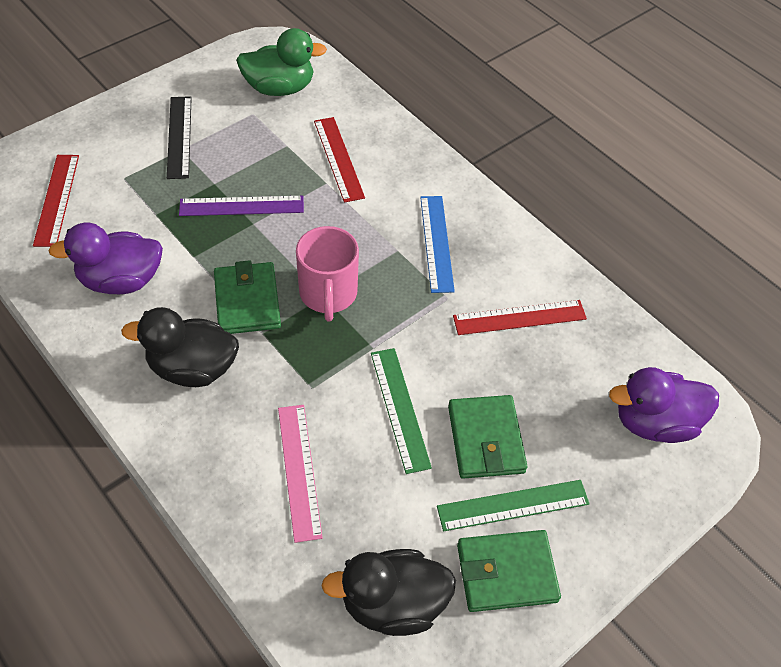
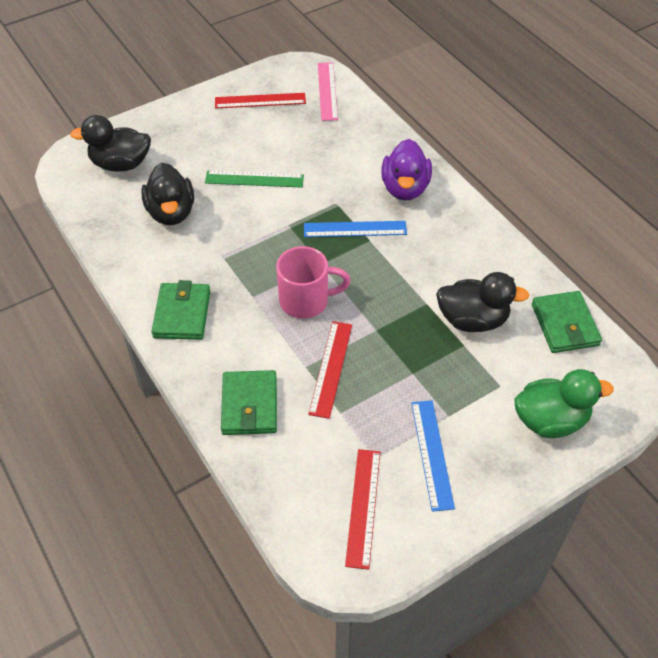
black duck: 2 -> 3
black ruler: 1 -> 0
blue ruler: 1 -> 2
green ruler: 2 -> 1
purple duck: 2 -> 1
purple ruler: 1 -> 0

